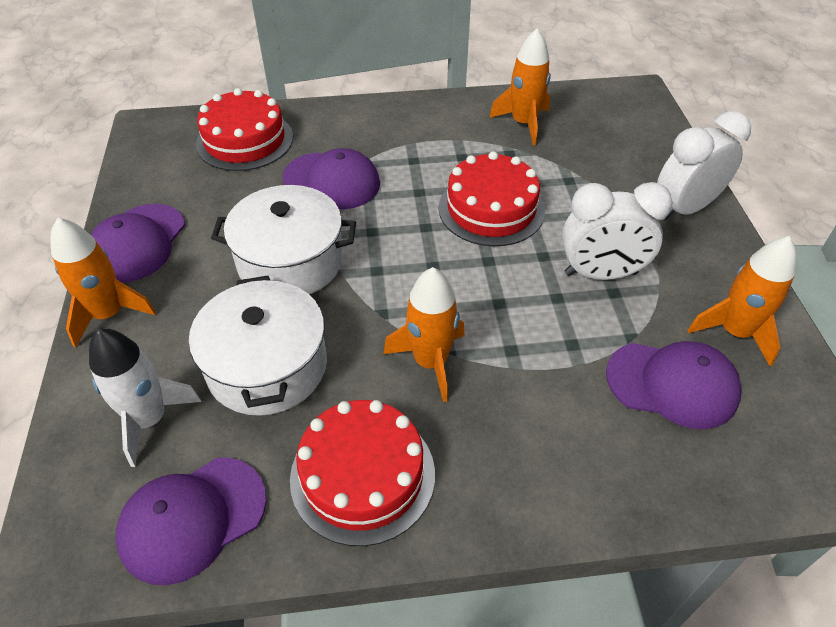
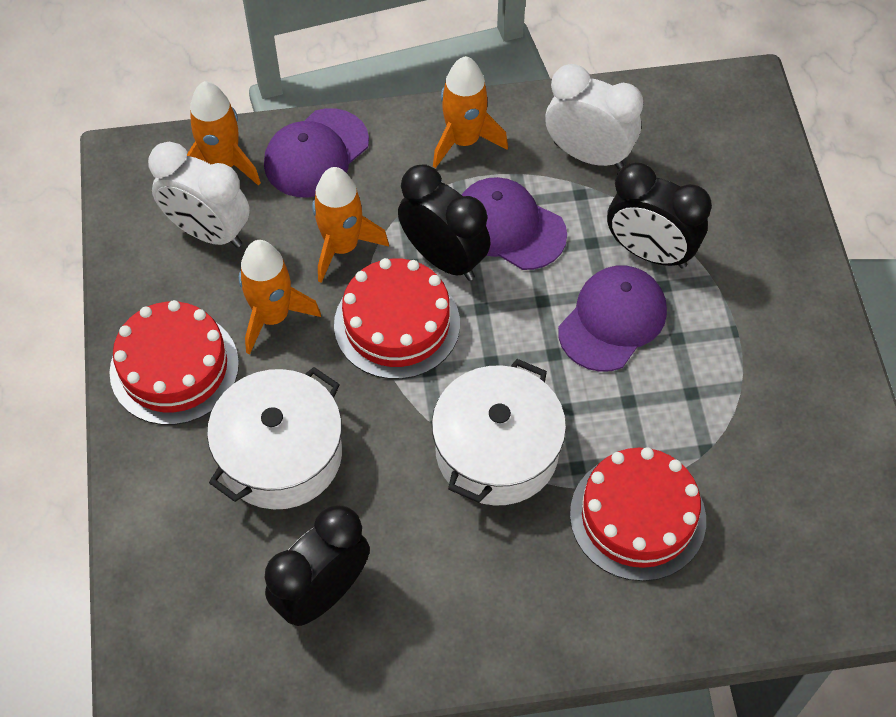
black clock: 0 -> 3
purple cap: 4 -> 3
white rocket: 1 -> 0

